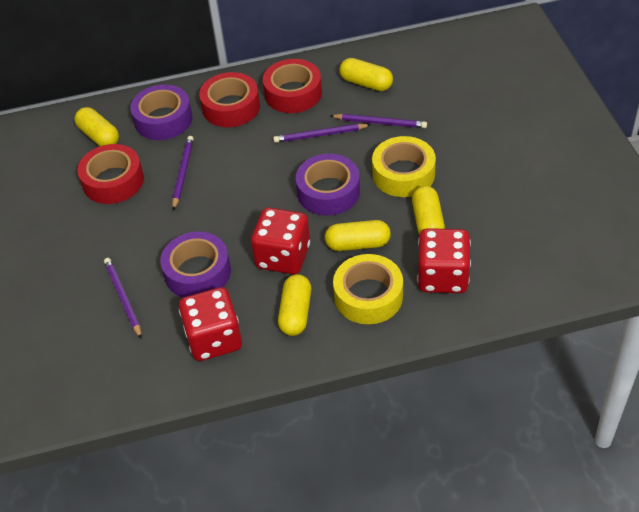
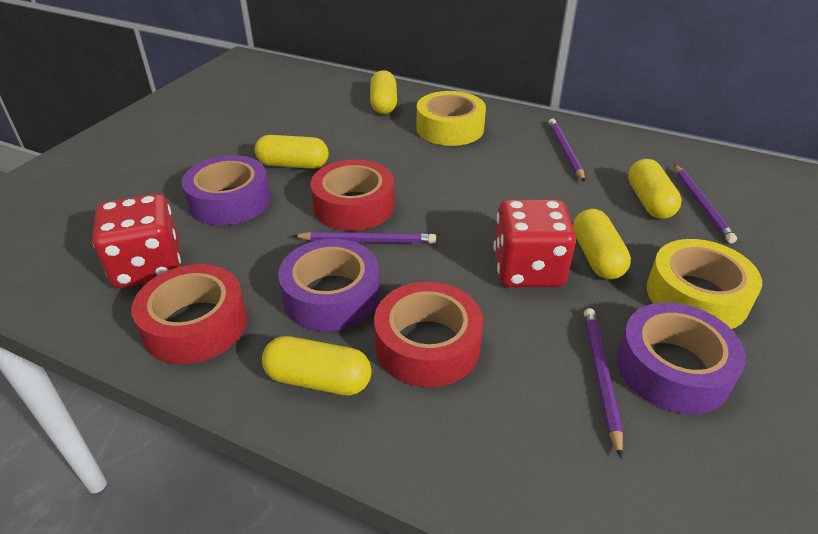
red dice: 3 -> 2

